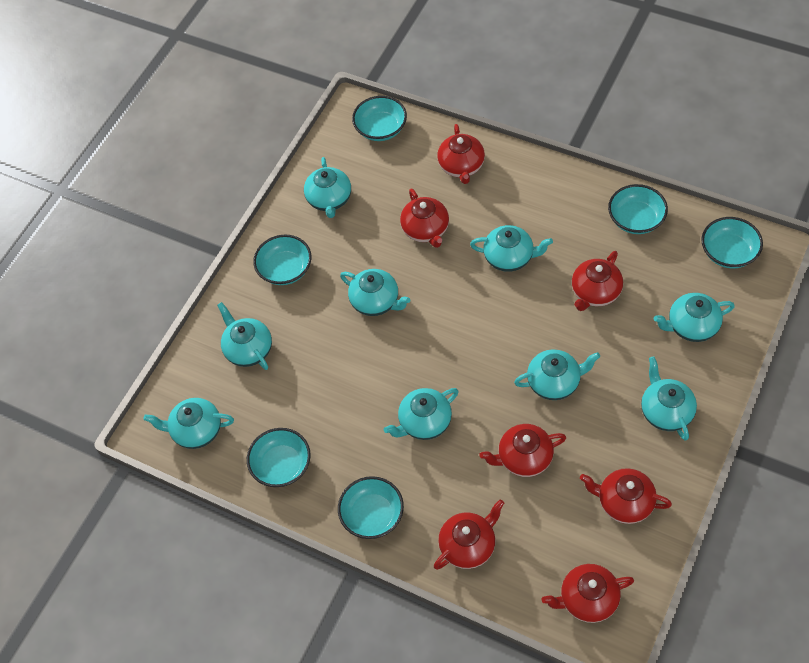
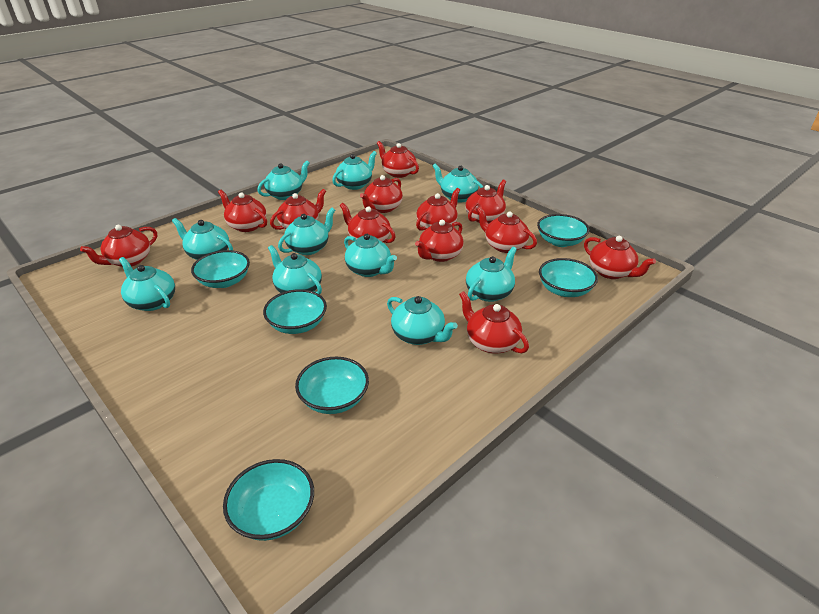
red teapot: 7 -> 12
turquoise teapot: 9 -> 10

